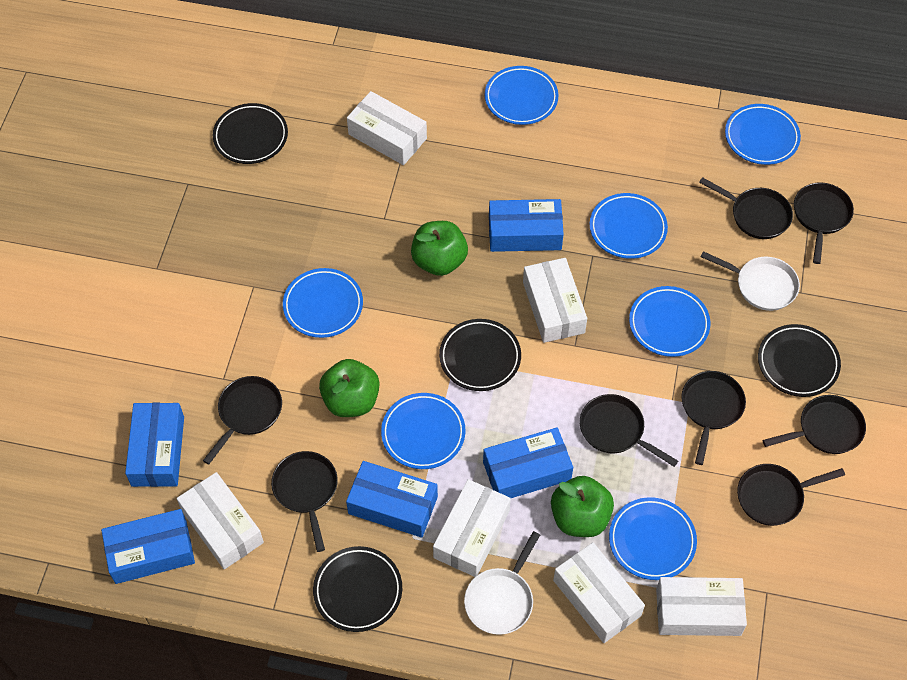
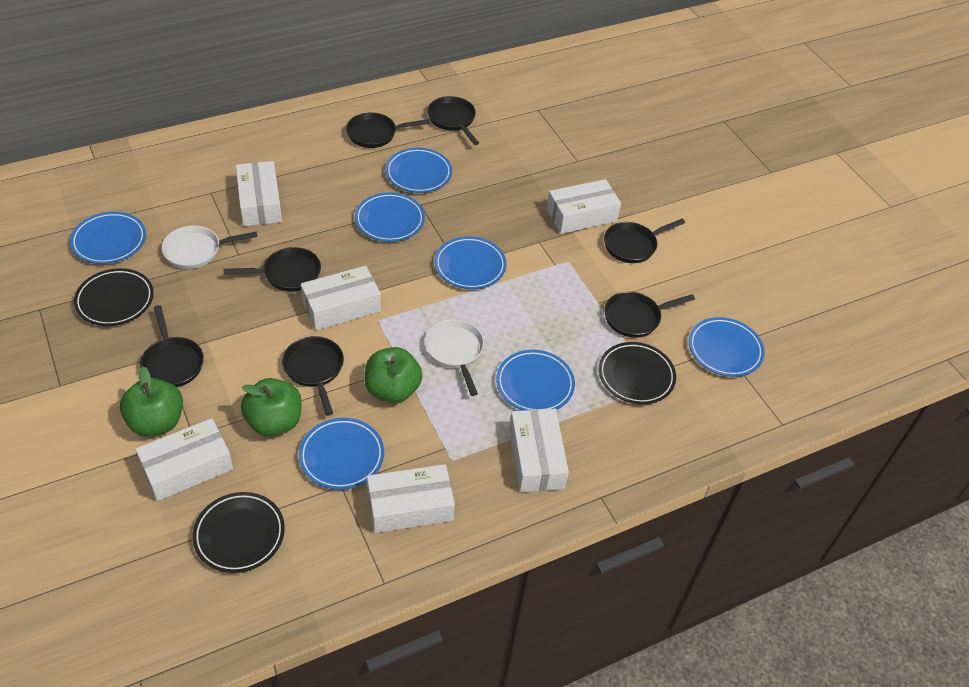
black pan: 8 -> 7
black plate: 4 -> 3
blue box: 5 -> 0

